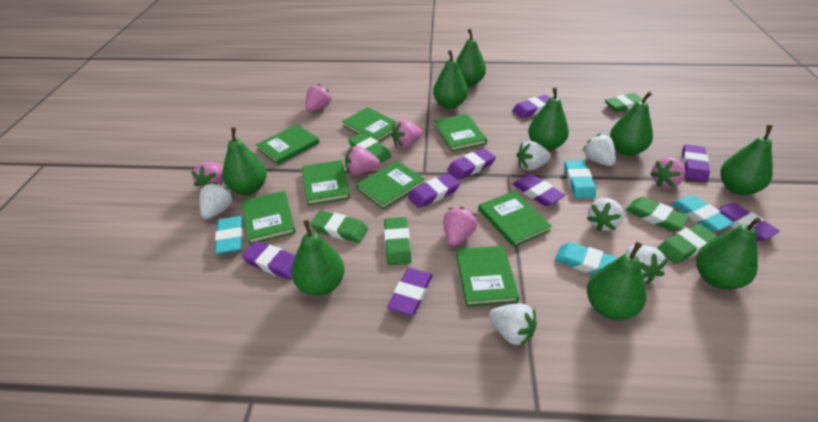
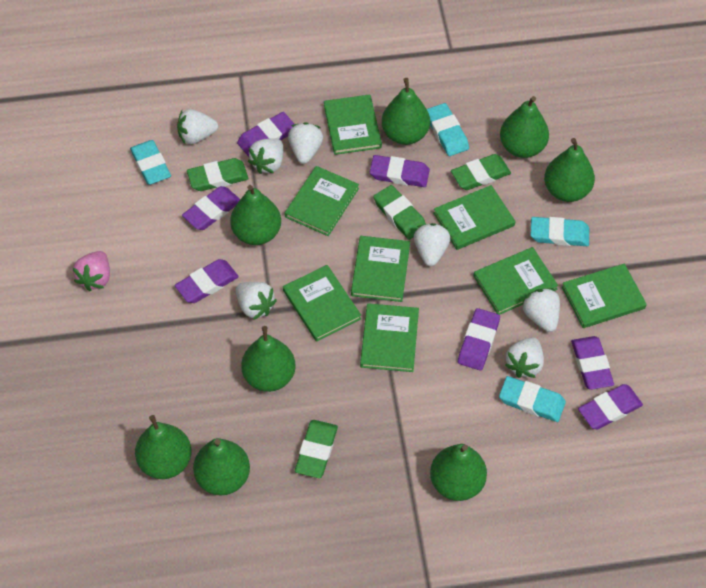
green eraser: 6 -> 4
green pear: 9 -> 8
pink strawberry: 6 -> 1
purple eraser: 8 -> 7
white strawberry: 6 -> 7

